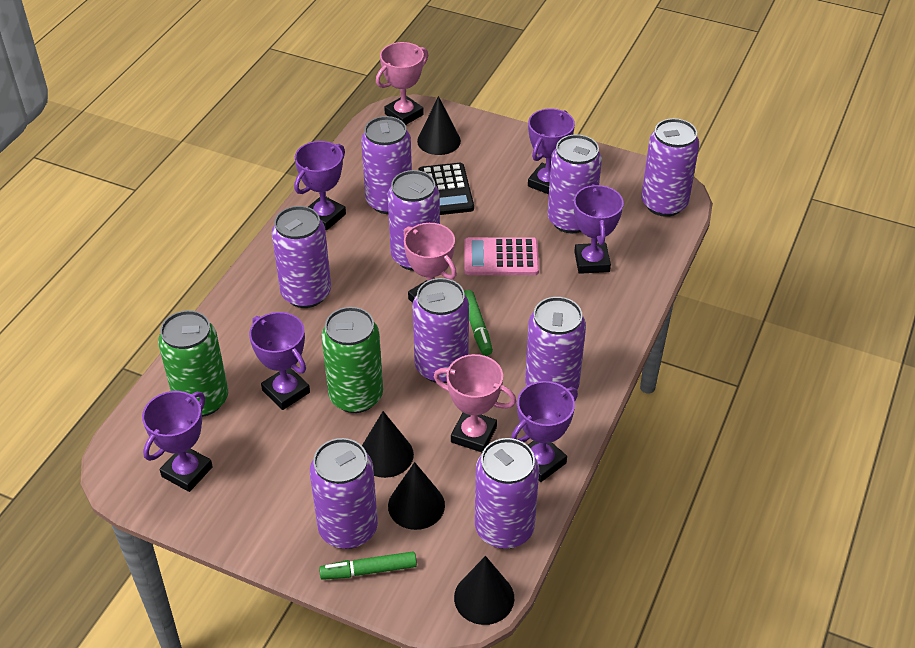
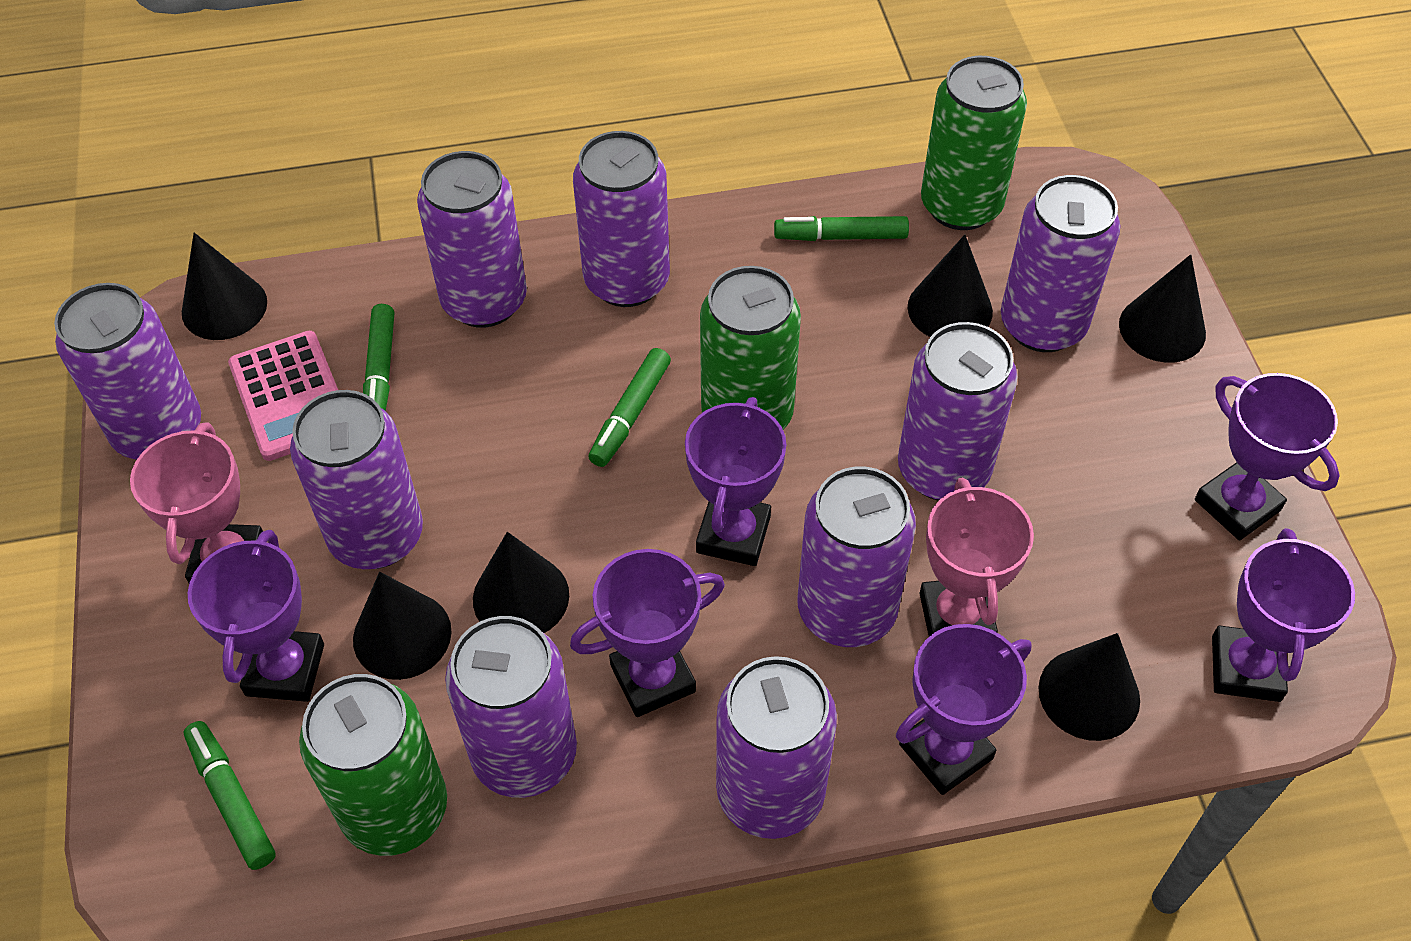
black calculator: 1 -> 0
black cone: 4 -> 6
green can: 2 -> 3
green marker: 2 -> 4
pink trophy: 3 -> 2

